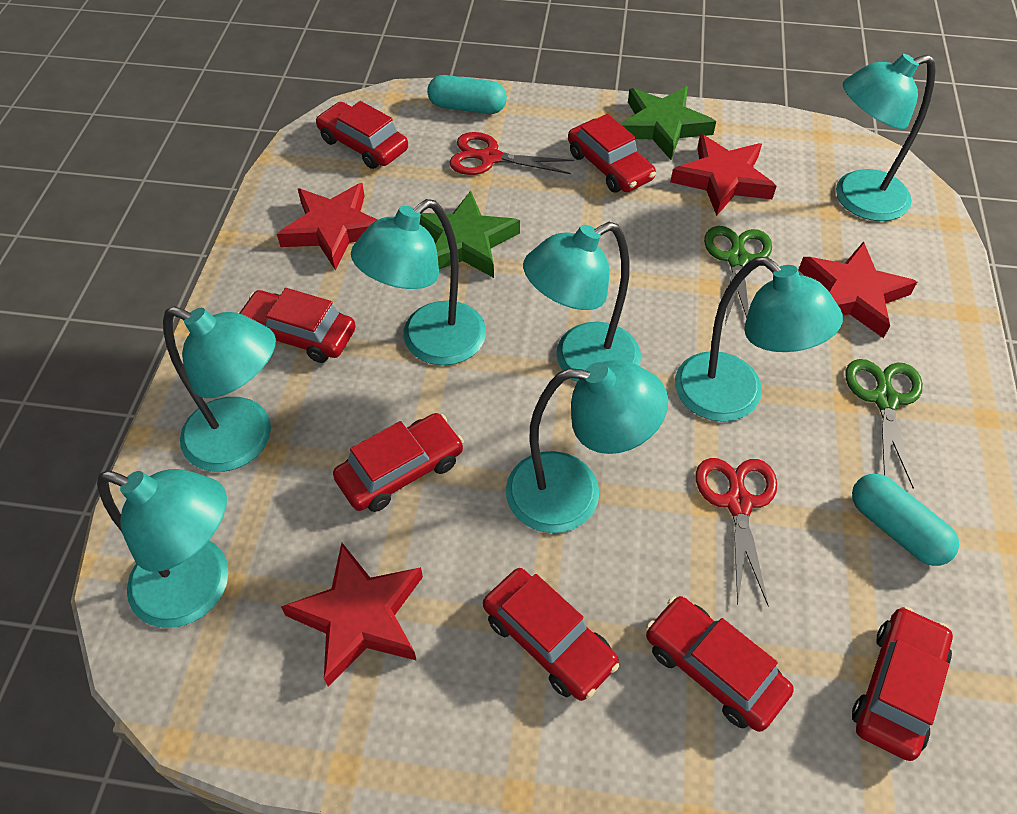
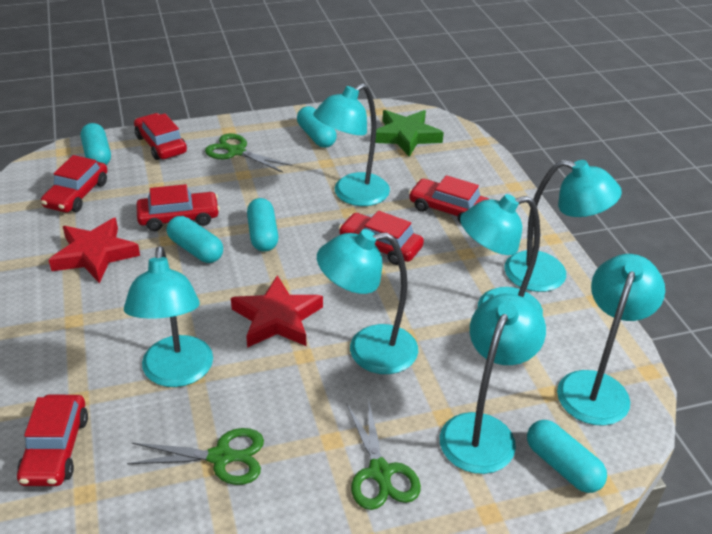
green scissors: 2 -> 3
green star: 2 -> 1
red car: 7 -> 6
red scissors: 2 -> 0
red star: 4 -> 2
turquoise capsule: 2 -> 5

